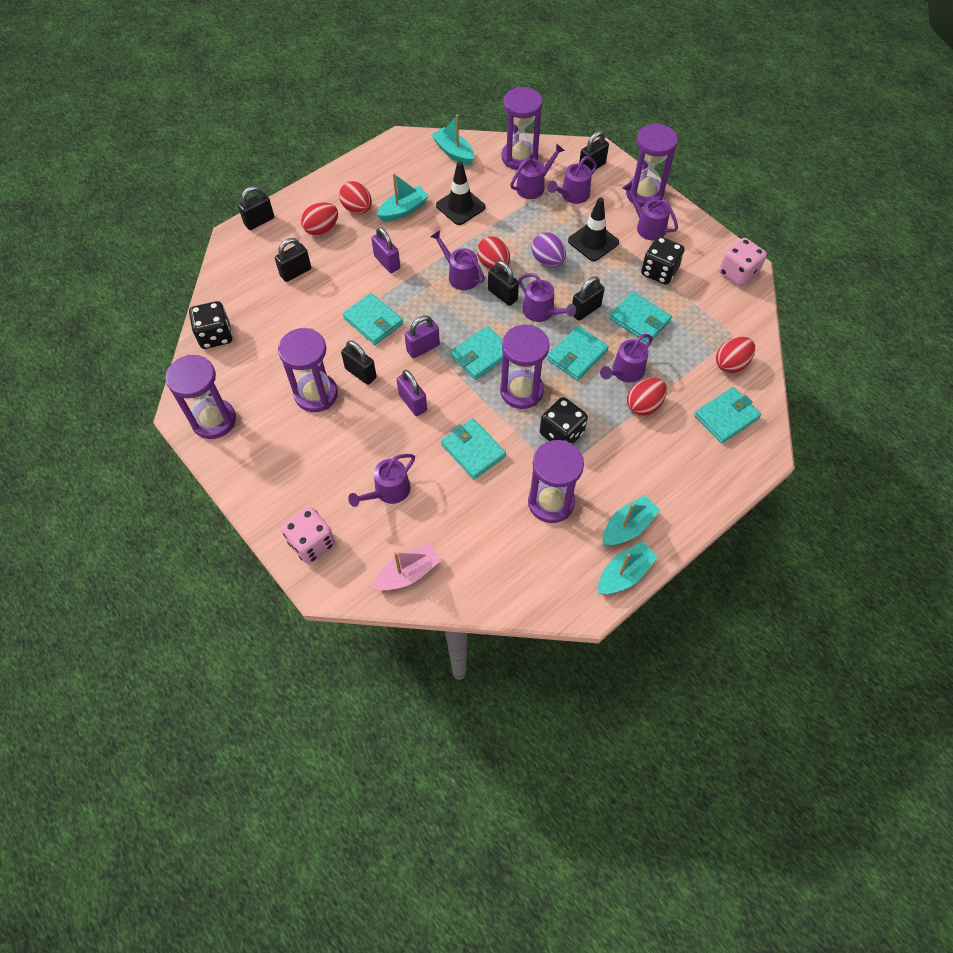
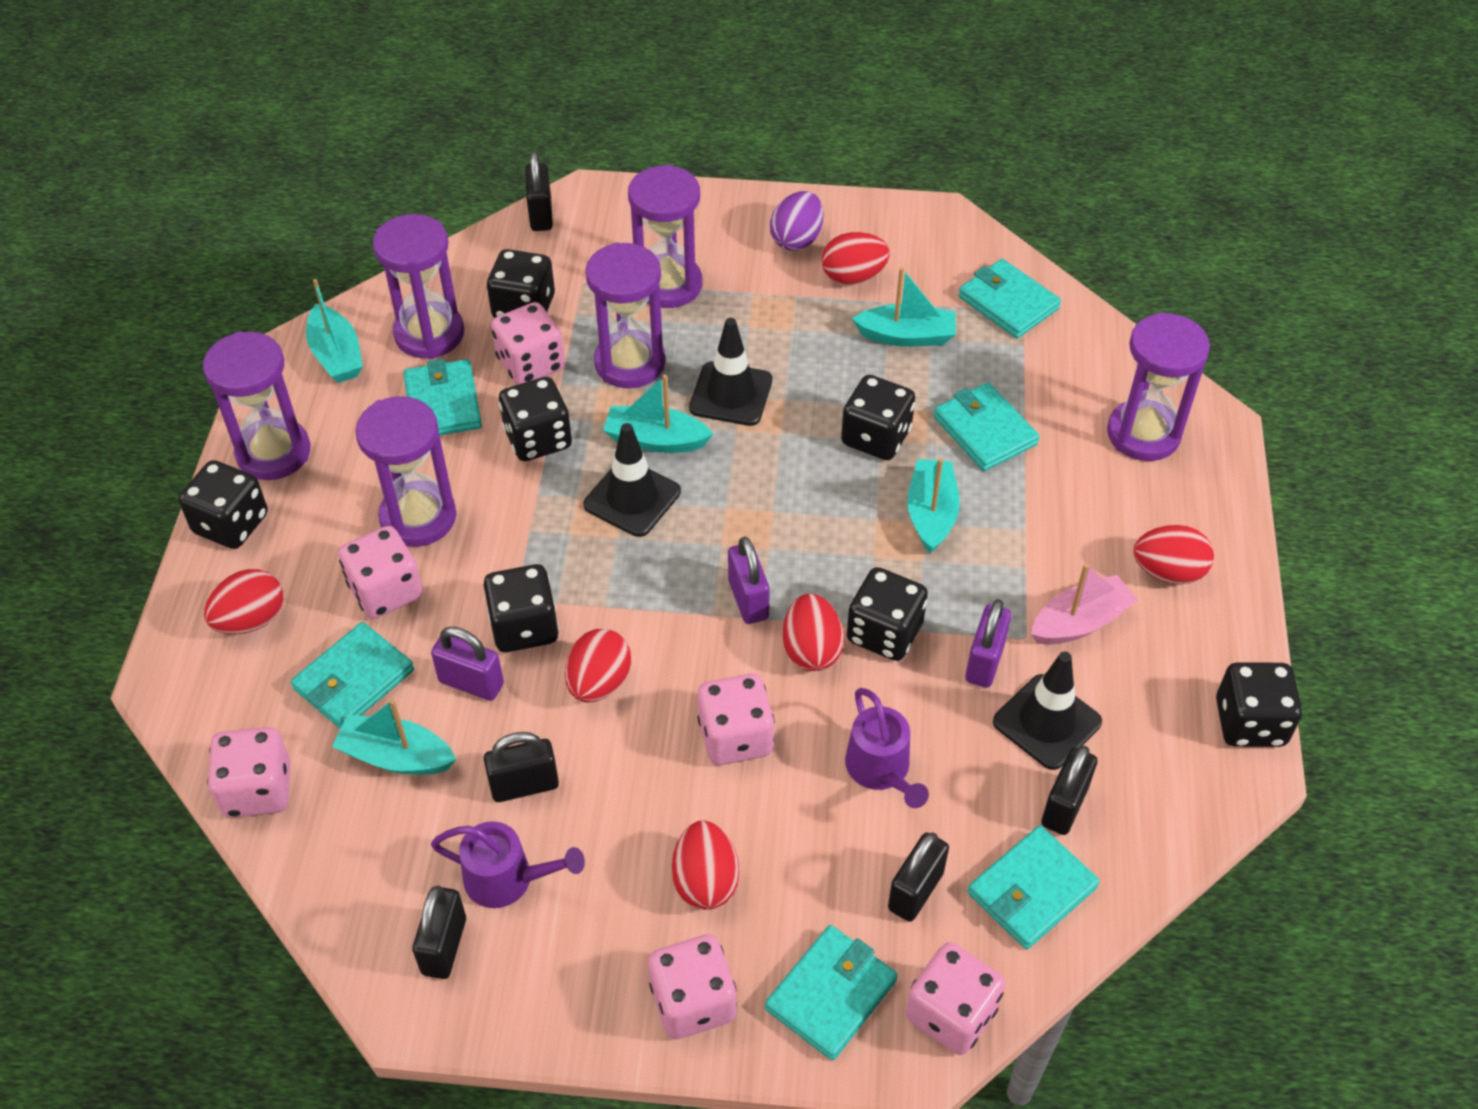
black dice: 3 -> 7
black padlock: 6 -> 5
black traffic cone: 2 -> 3
pink dice: 2 -> 6
purple watering can: 7 -> 2
red egg: 5 -> 6
turquoise boat: 4 -> 5

